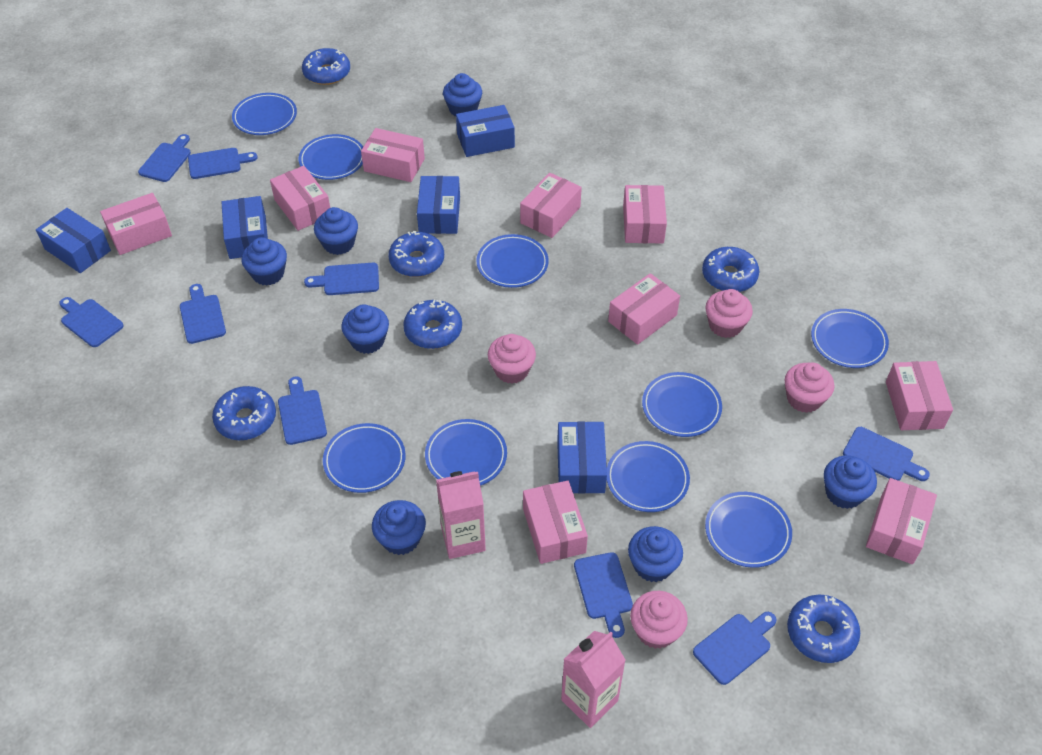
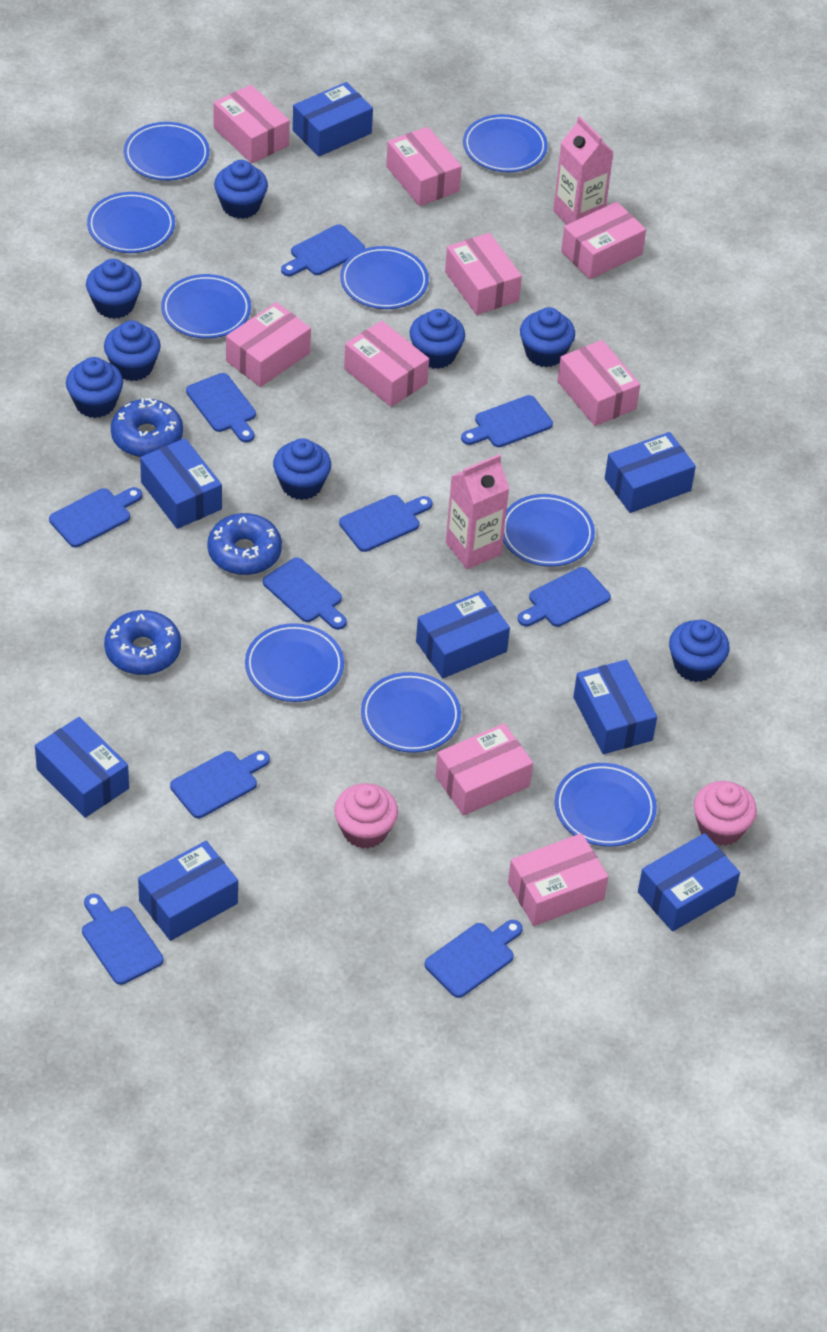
blue box: 5 -> 8
blue cupcake: 7 -> 8
blue cutting board: 9 -> 10
blue donut: 6 -> 3
pink cupcake: 4 -> 2

